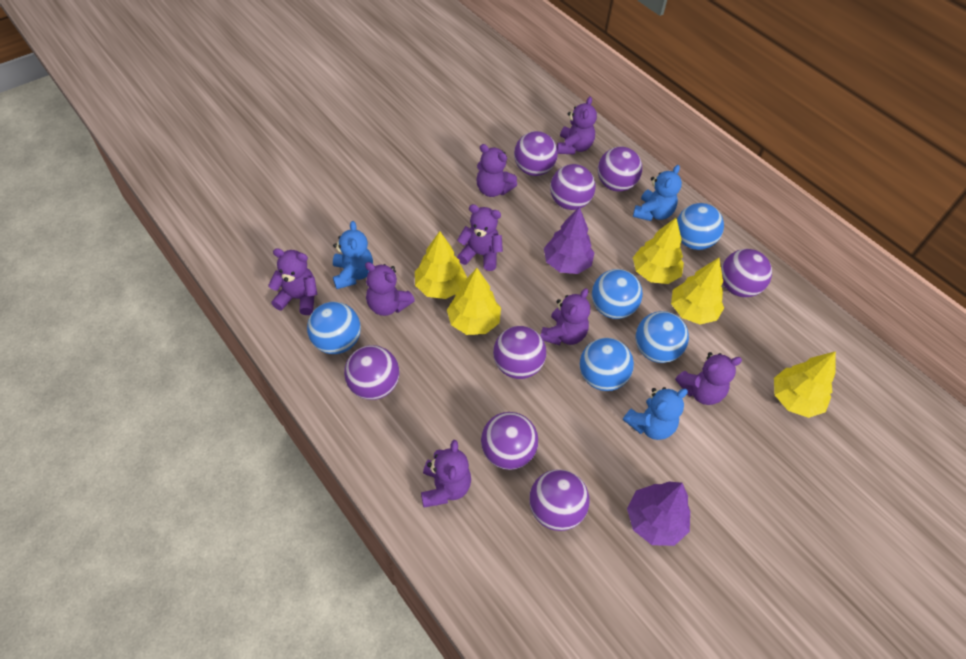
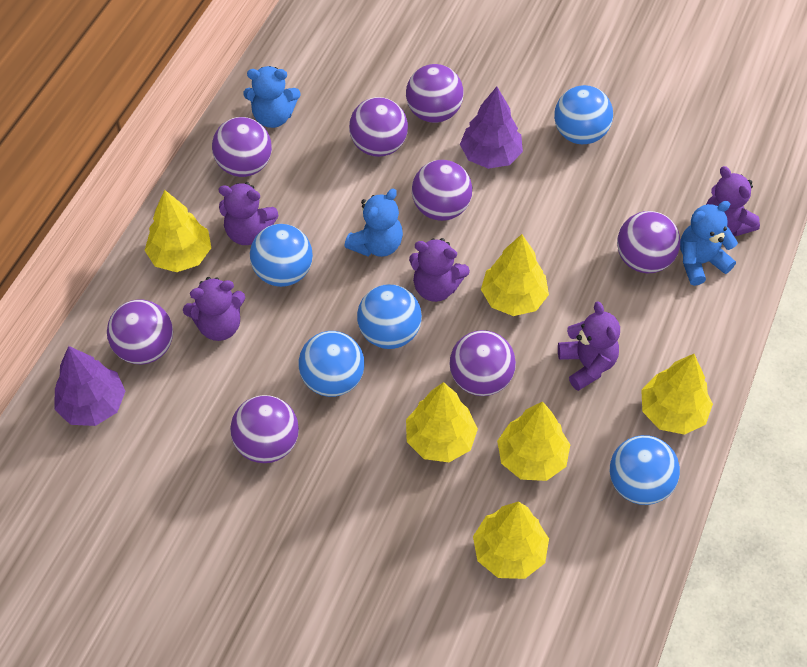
purple teddy bear: 8 -> 5
yellow tree: 5 -> 6

